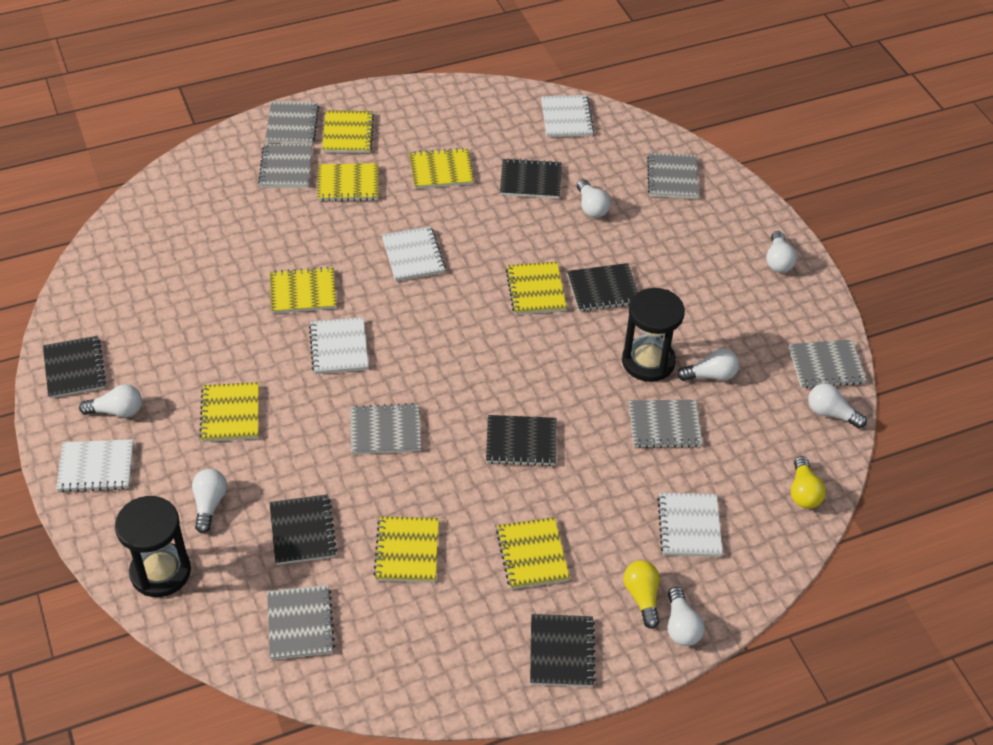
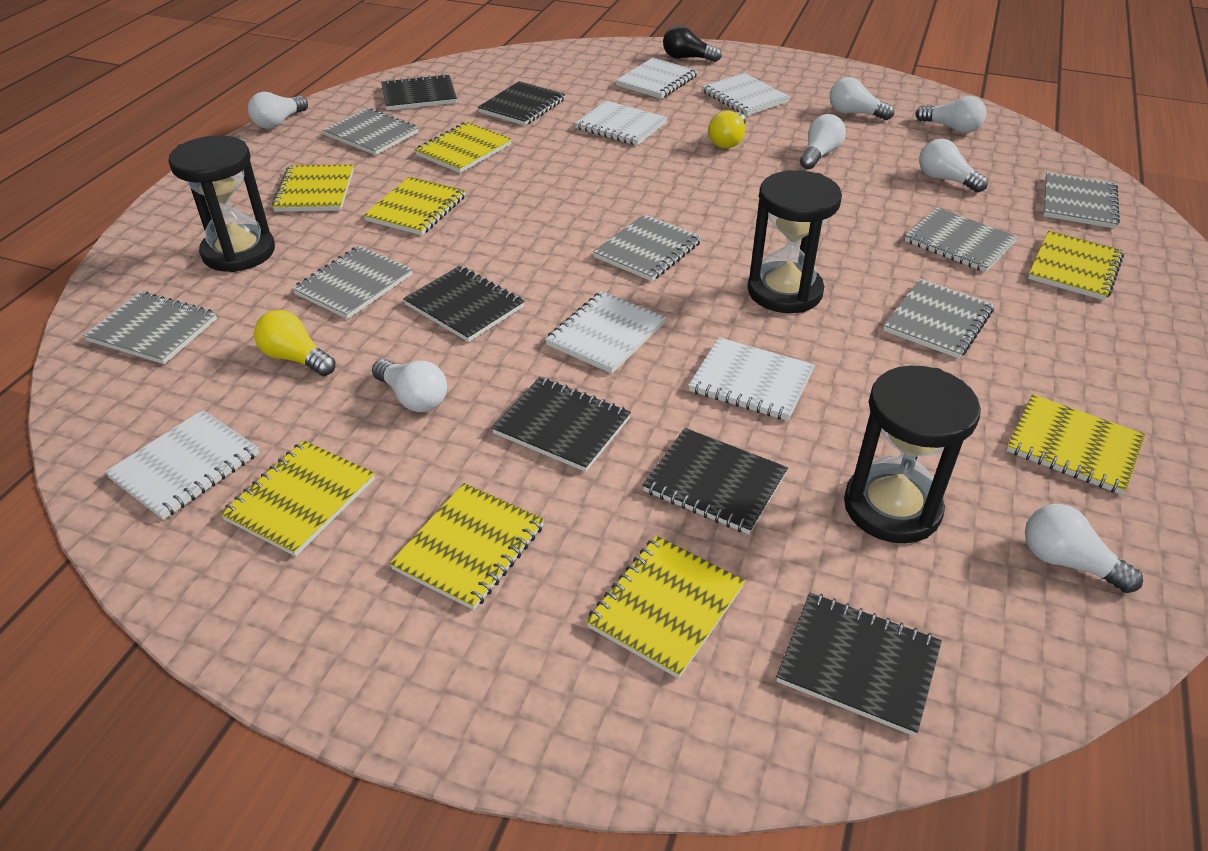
black hourglass: 2 -> 3
black light bulb: 0 -> 1
white notebook: 5 -> 6

